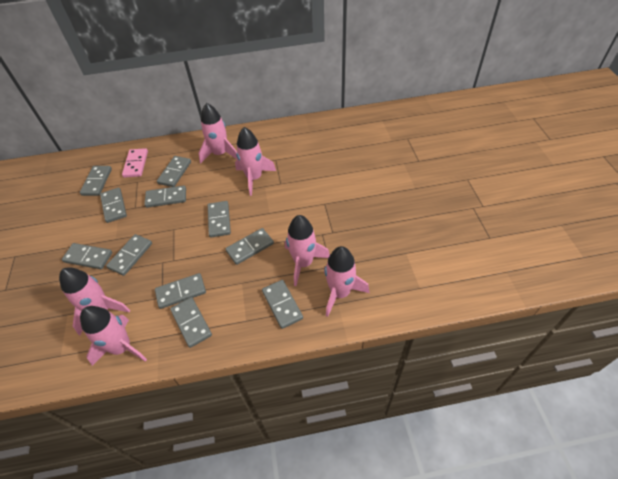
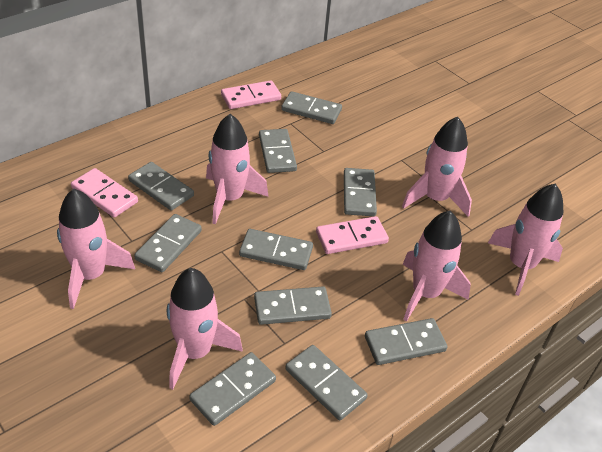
grey domino: 11 -> 10
pink domino: 1 -> 3

